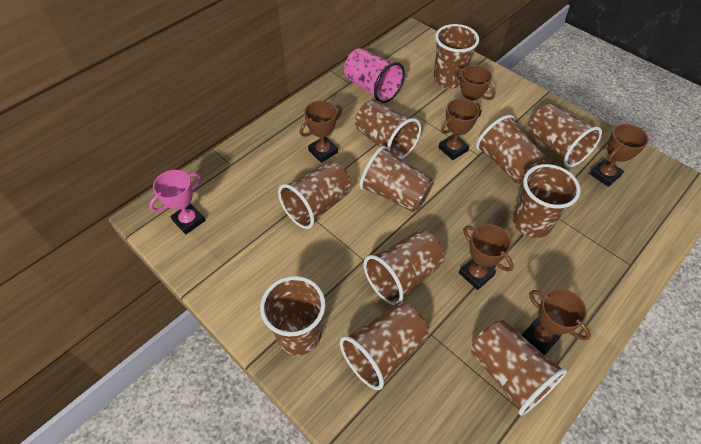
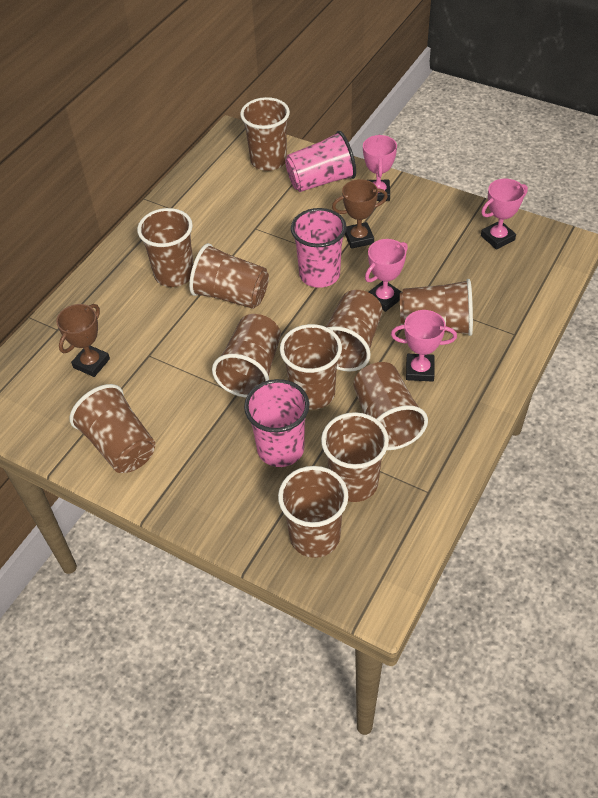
brown trophy: 6 -> 2
pink cup: 1 -> 3
pink trophy: 1 -> 4

